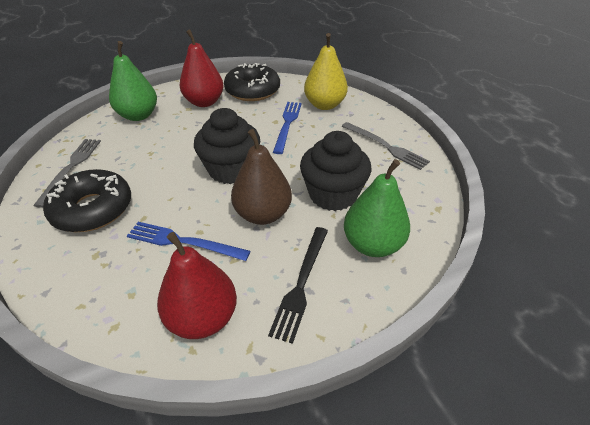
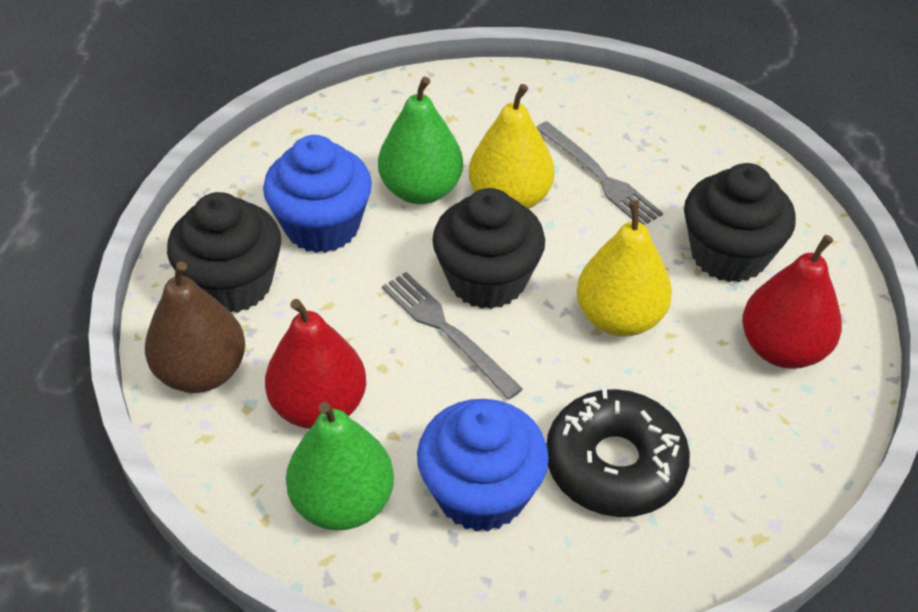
black cupcake: 2 -> 3
black donut: 2 -> 1
black fork: 1 -> 0
blue cupcake: 0 -> 2
blue fork: 2 -> 0
yellow pear: 1 -> 2

